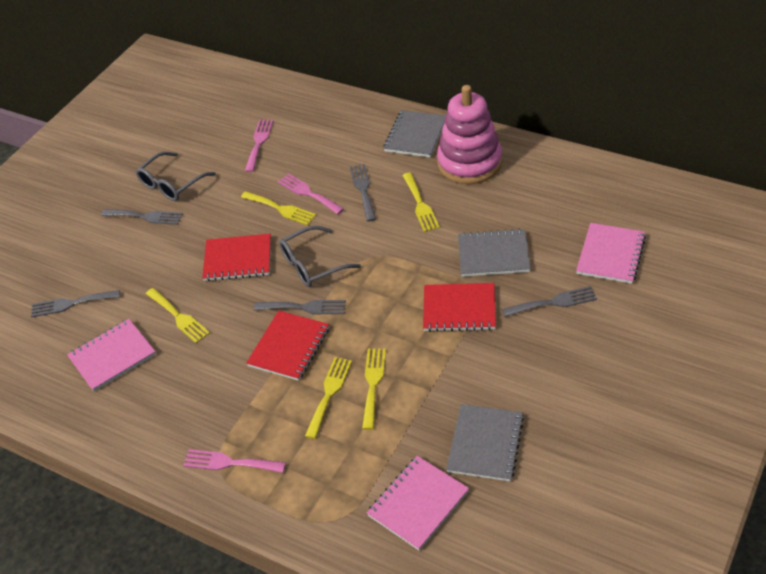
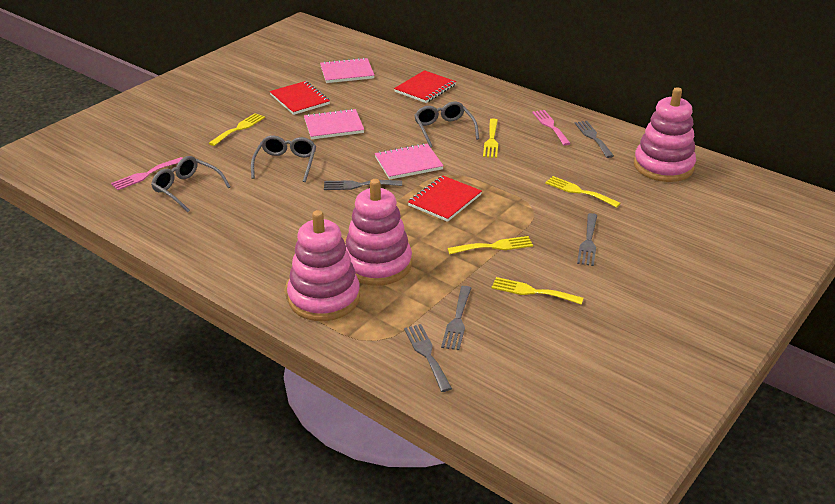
grey glasses: 2 -> 3
grey notebook: 3 -> 0
pink fork: 3 -> 2
pink stacking toy: 1 -> 3

